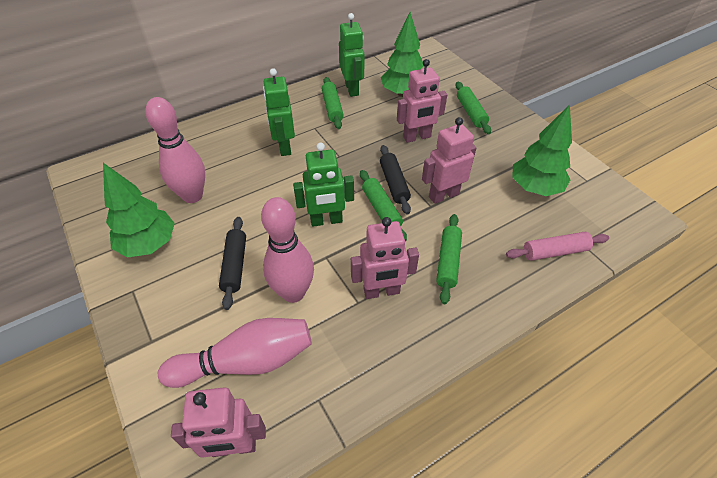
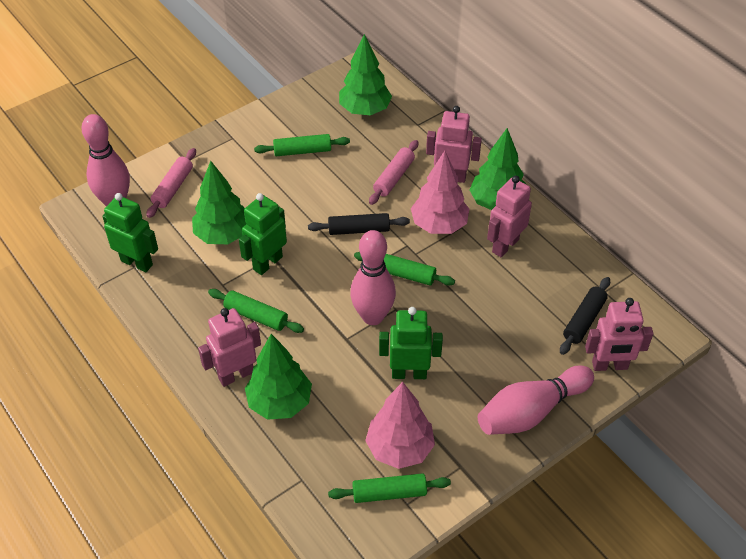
green tree: 3 -> 4
pink rolling pin: 1 -> 2
pink tree: 0 -> 2

